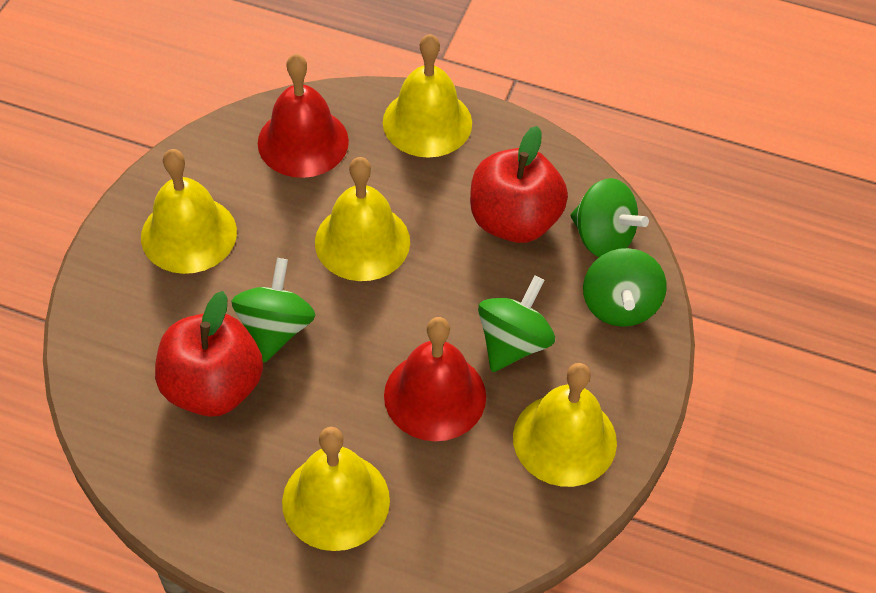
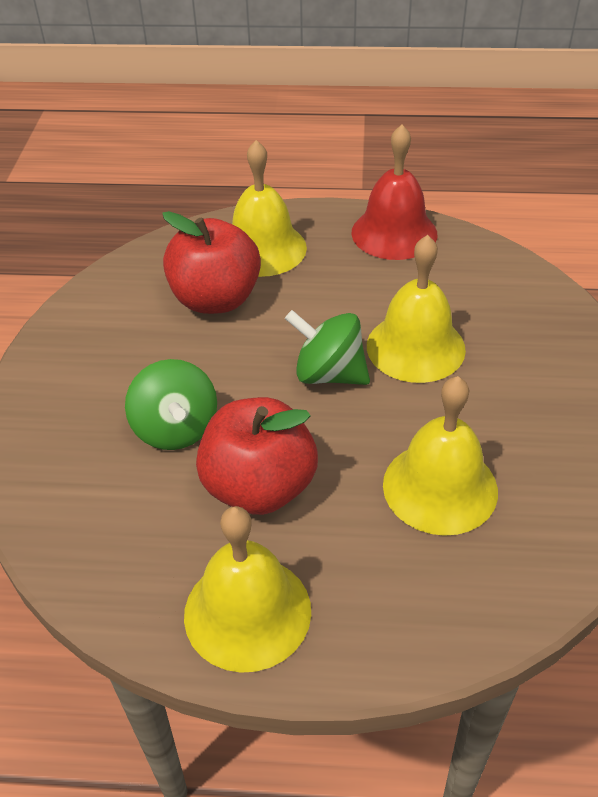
green spinning top: 4 -> 2
red bell: 2 -> 1
yellow bell: 5 -> 4

